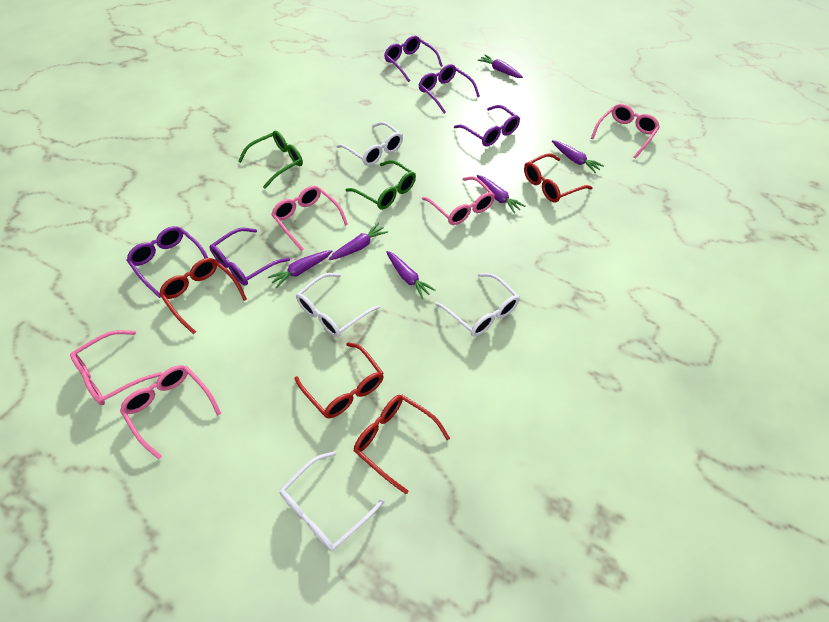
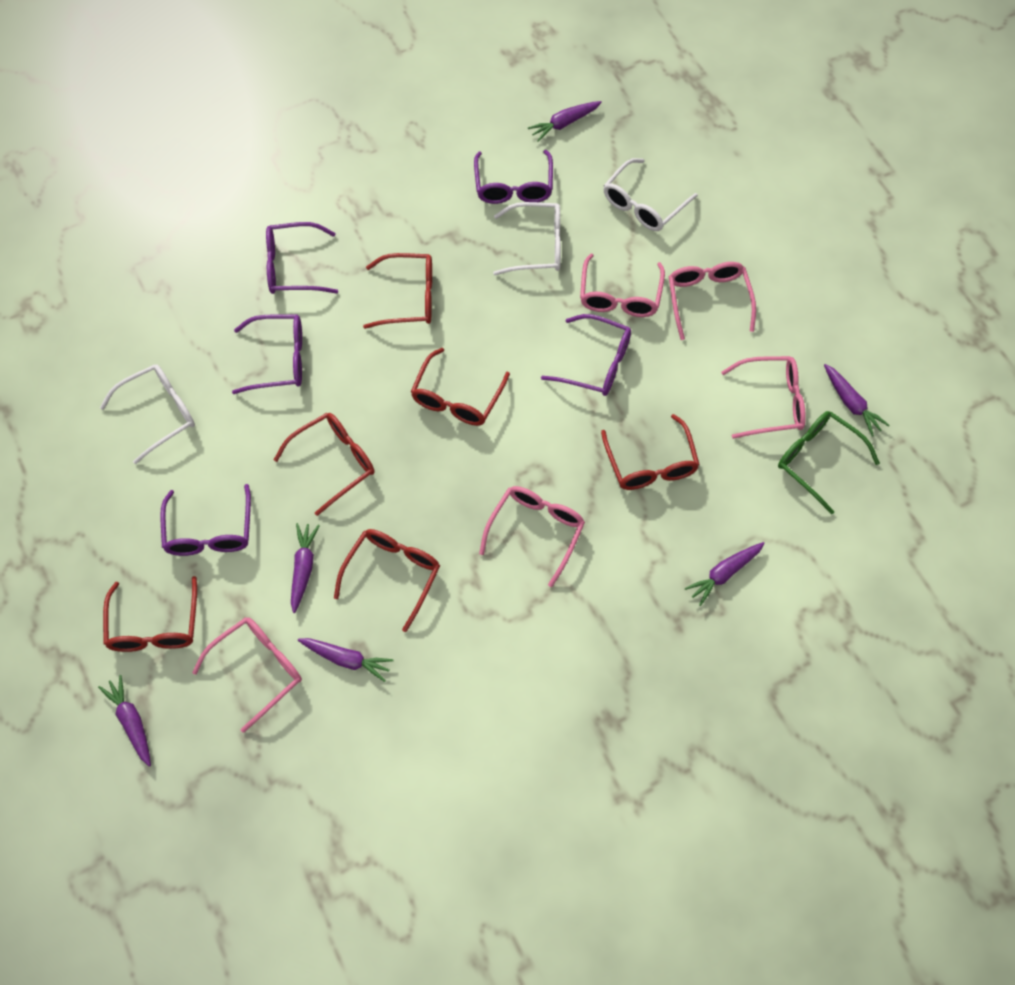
green glasses: 2 -> 1
red glasses: 4 -> 6
white glasses: 4 -> 3

